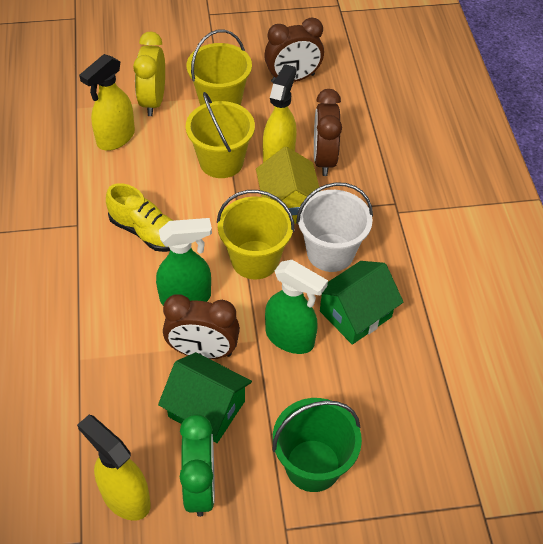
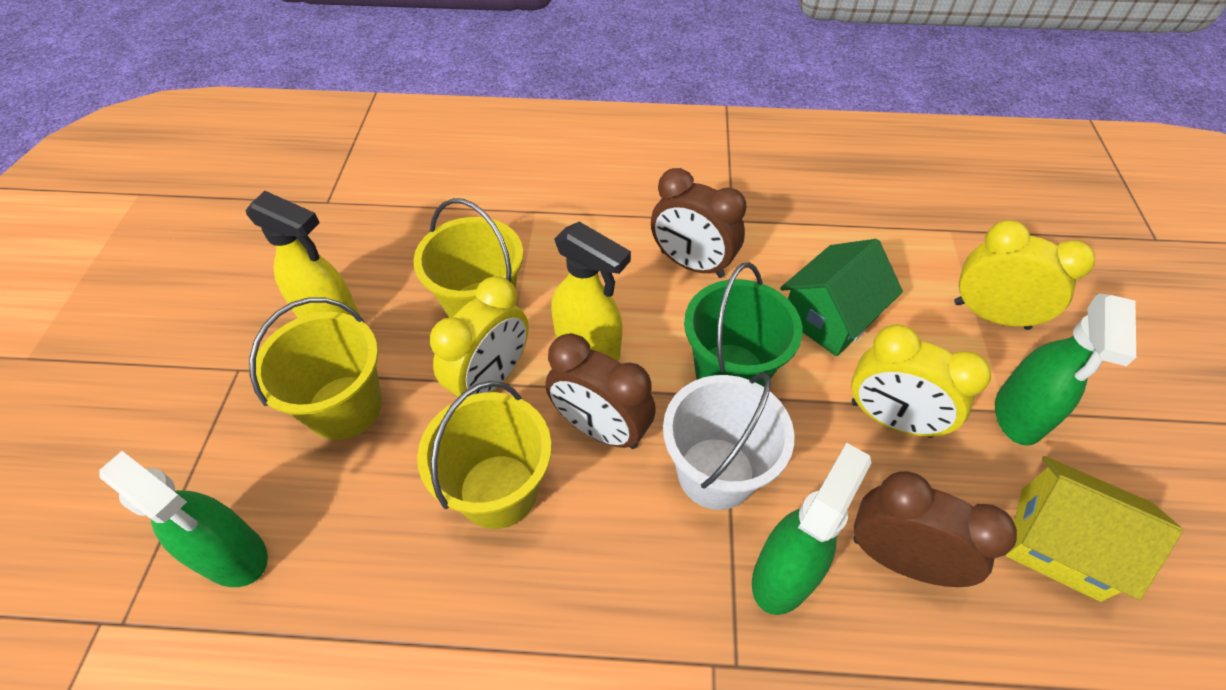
green clock: 1 -> 0
green house: 2 -> 1
green spray bottle: 2 -> 3
yellow clock: 1 -> 3
yellow shoe: 1 -> 0
yellow spray bottle: 3 -> 2

